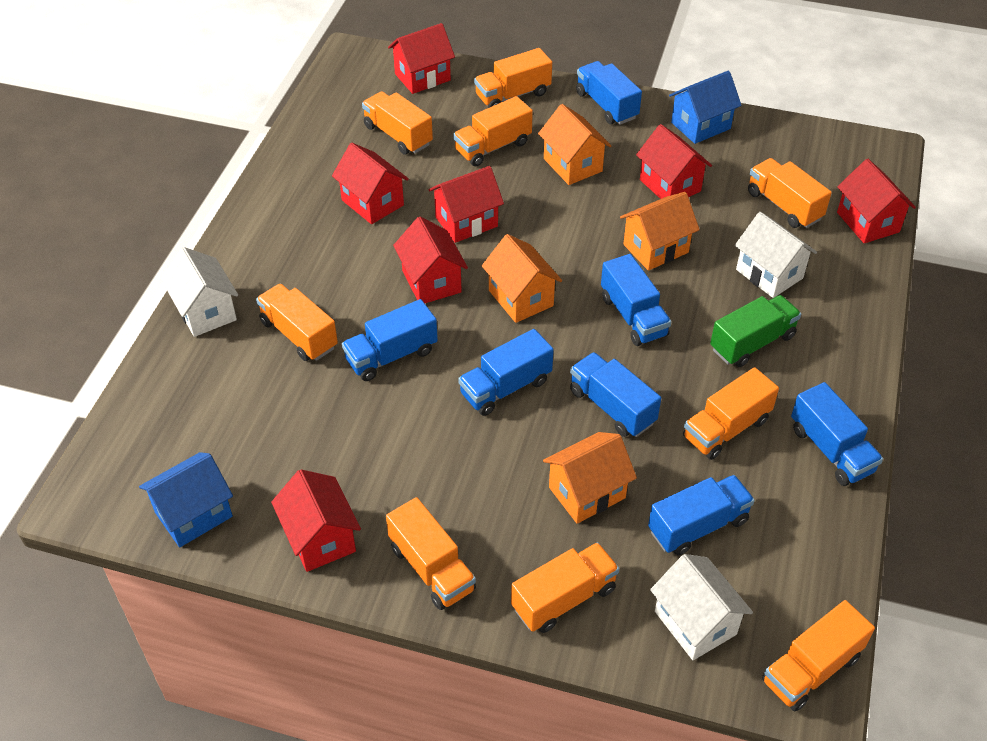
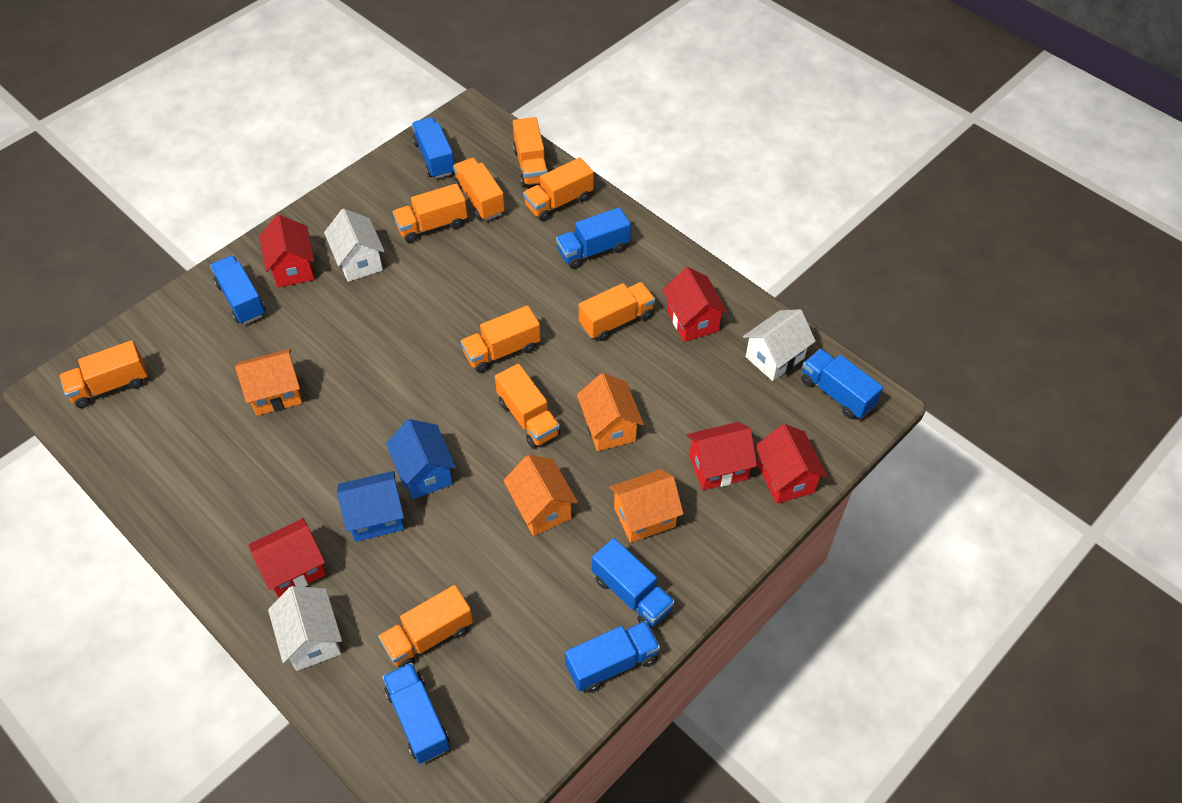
green truck: 1 -> 0
red house: 7 -> 5

